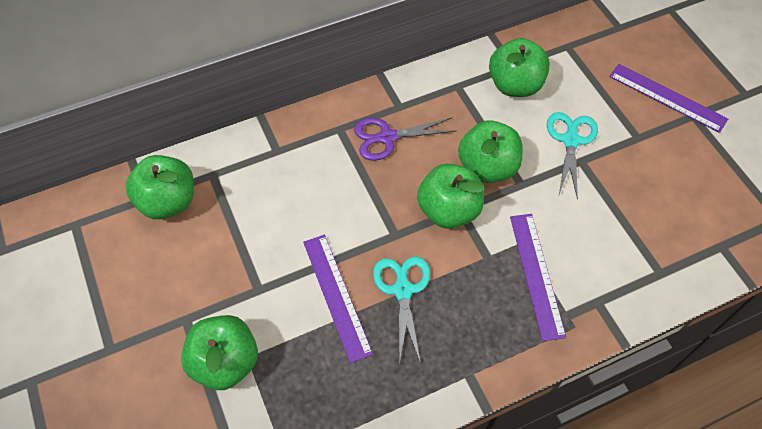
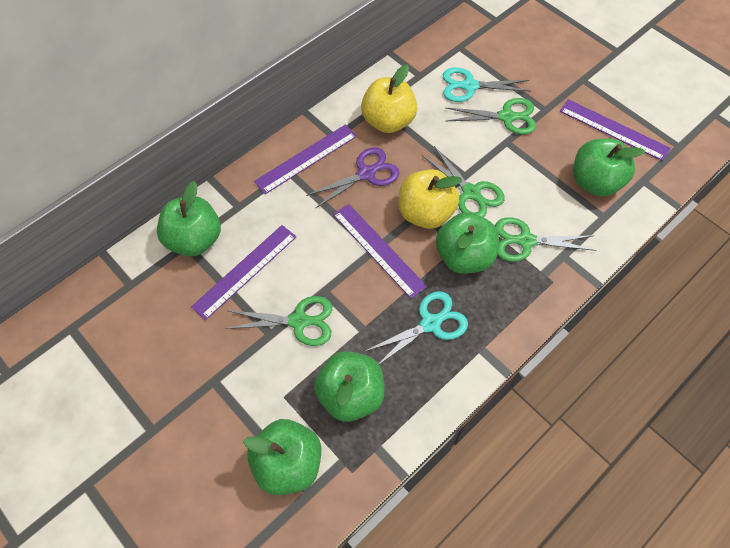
green scissors: 0 -> 4
purple ruler: 3 -> 4
yellow apple: 0 -> 2

